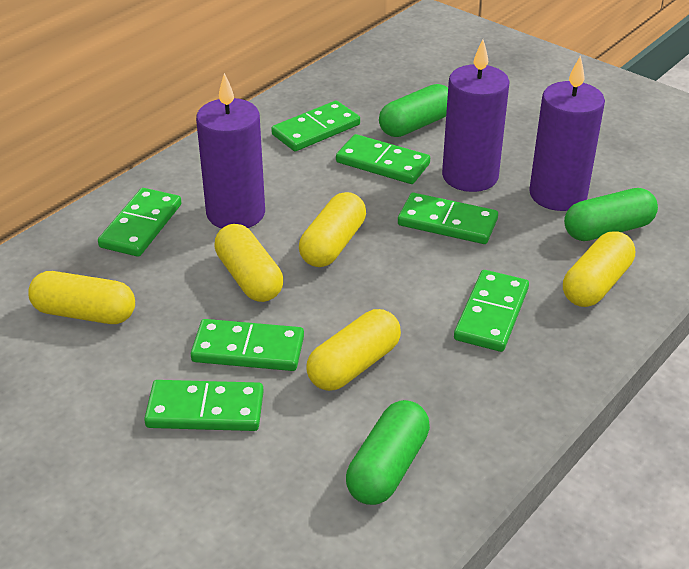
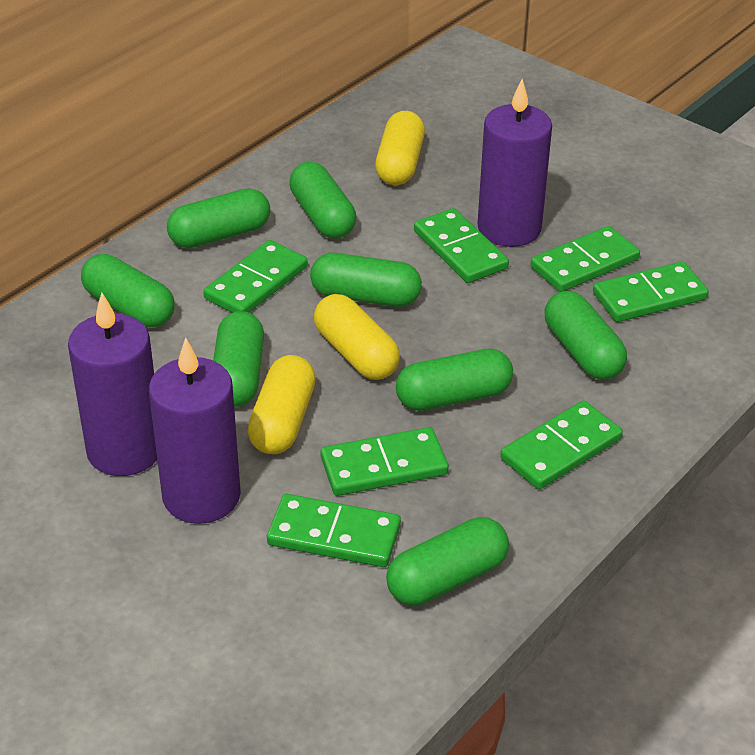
green capsule: 3 -> 8
yellow capsule: 5 -> 3

